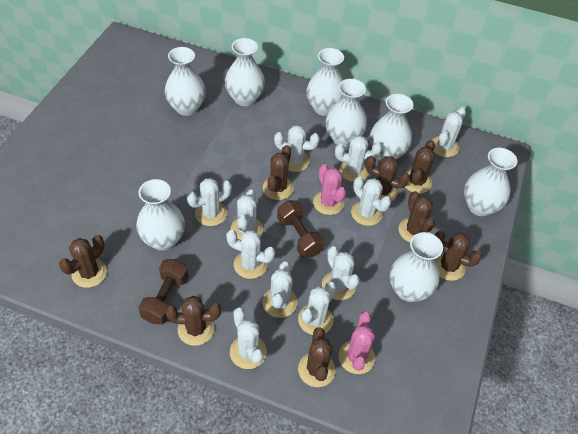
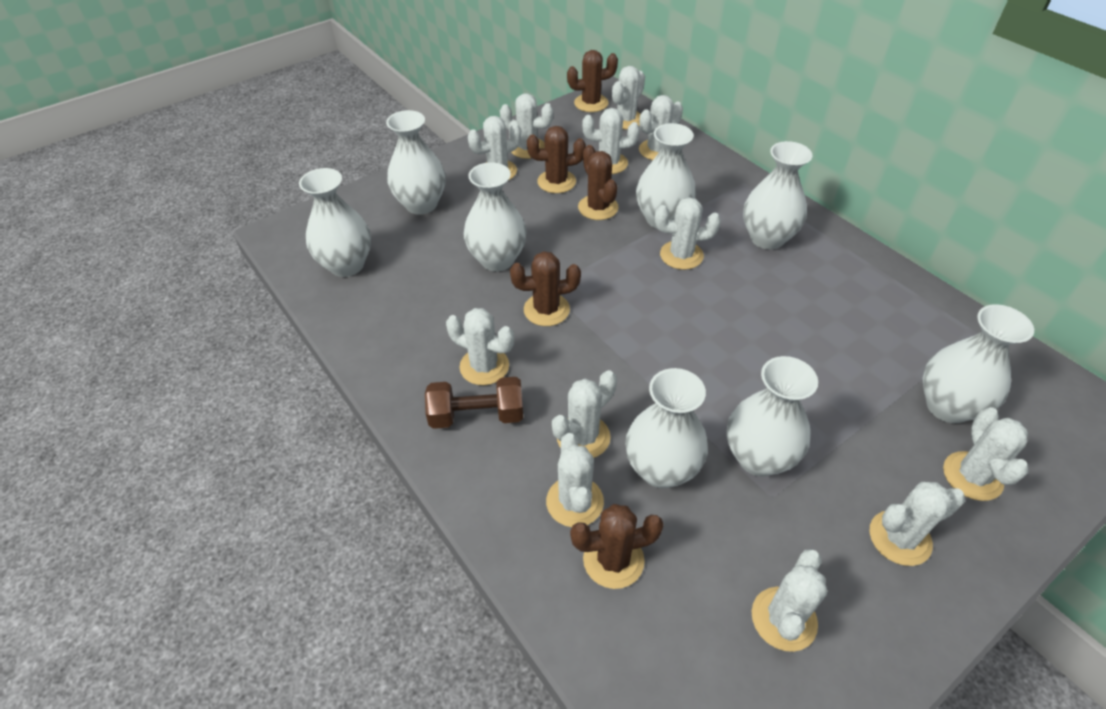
brown cactus: 8 -> 5
brown dumbbell: 2 -> 1
pink cactus: 2 -> 0
white cactus: 11 -> 12

